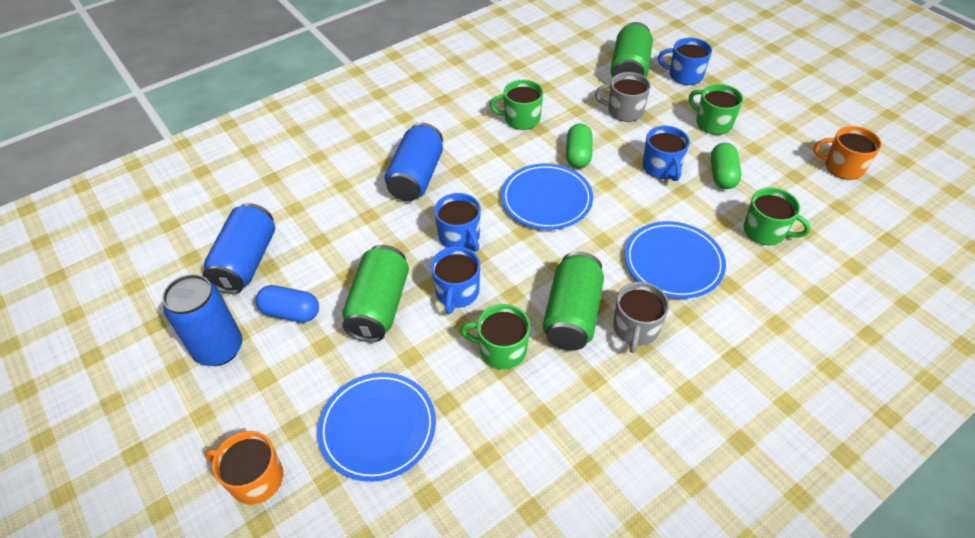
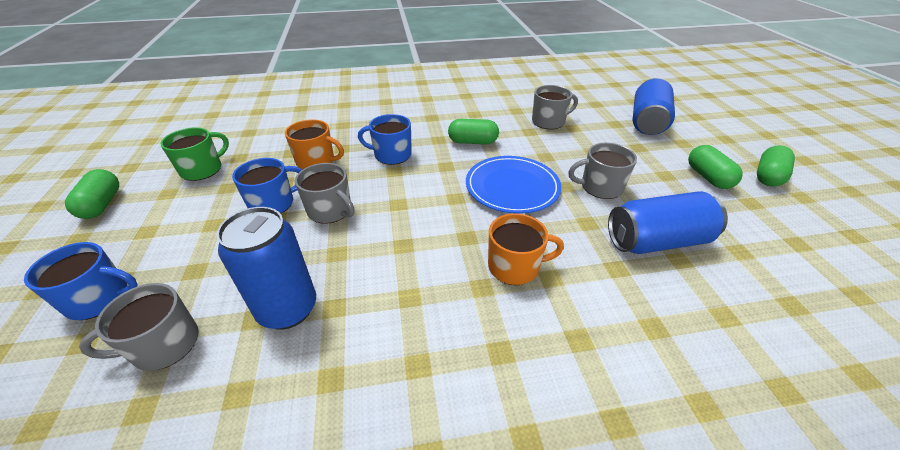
blue capsule: 1 -> 0
blue mug: 4 -> 3
blue plate: 3 -> 1
green can: 3 -> 0
green capsule: 2 -> 4
green mug: 4 -> 1
grey mug: 2 -> 4

